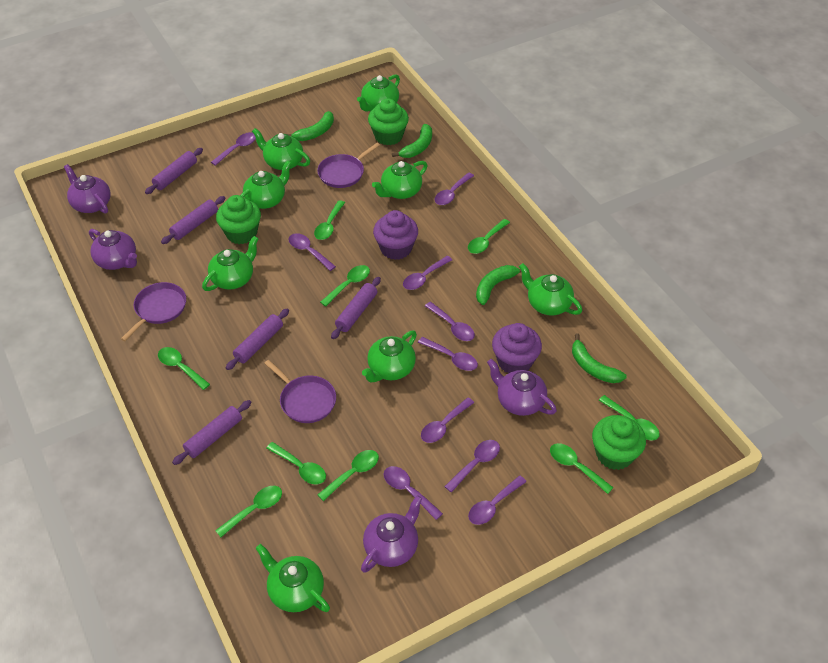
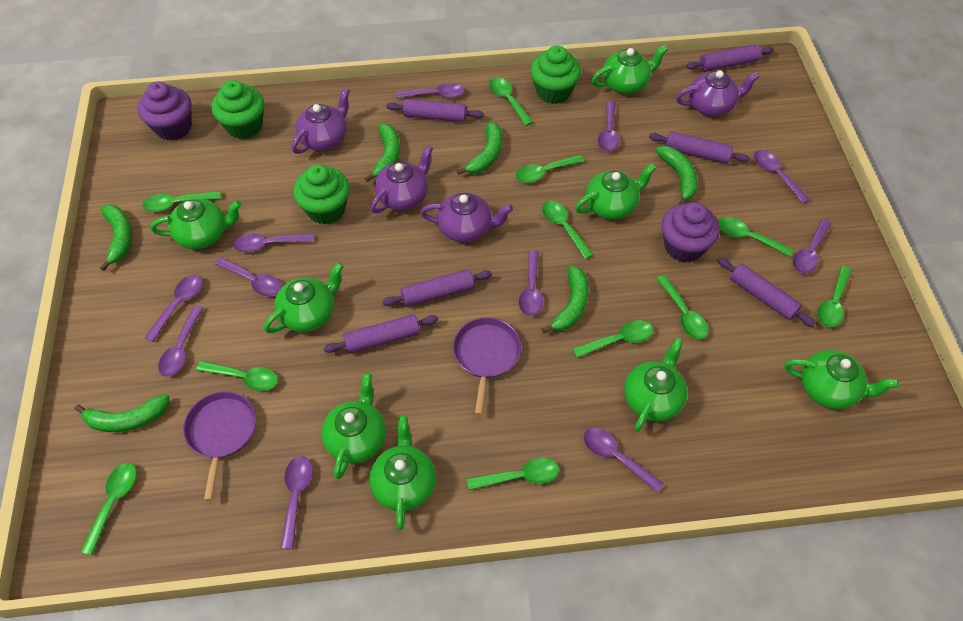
green banana: 4 -> 6
green spoon: 9 -> 11
purple pan: 3 -> 2
purple rolling pin: 5 -> 6
purple spoon: 10 -> 11

